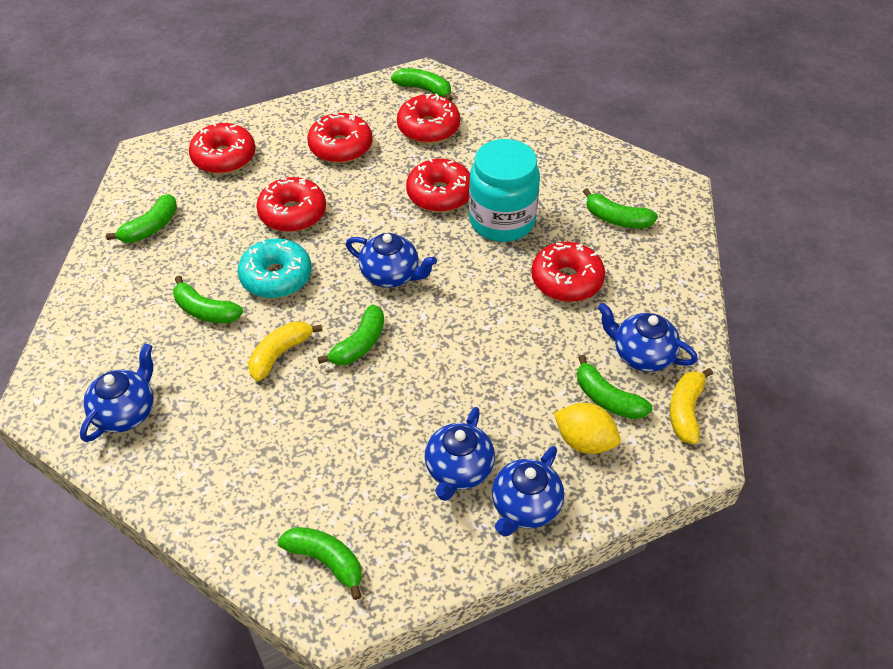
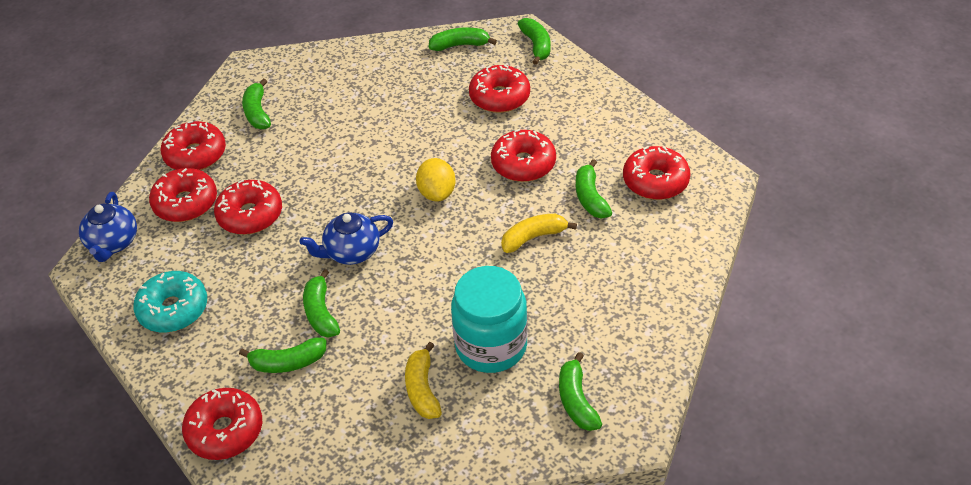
blue teapot: 5 -> 2
red donut: 6 -> 7

